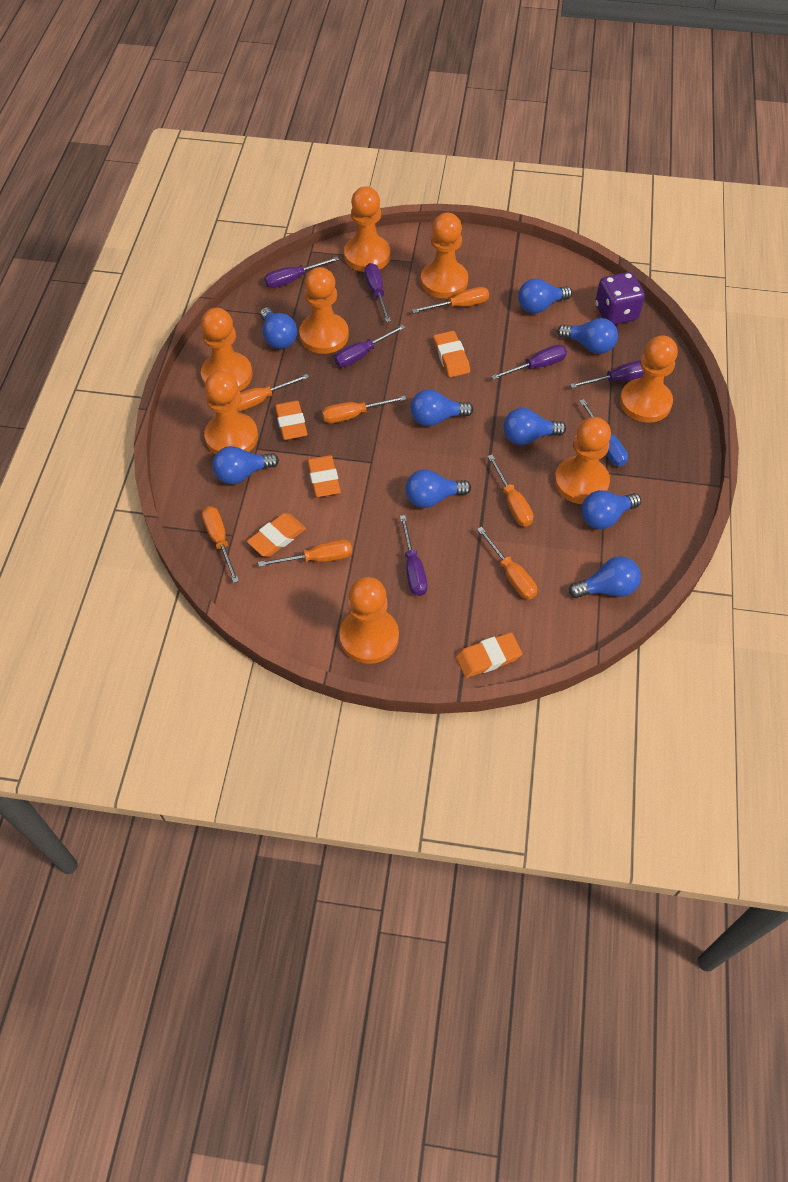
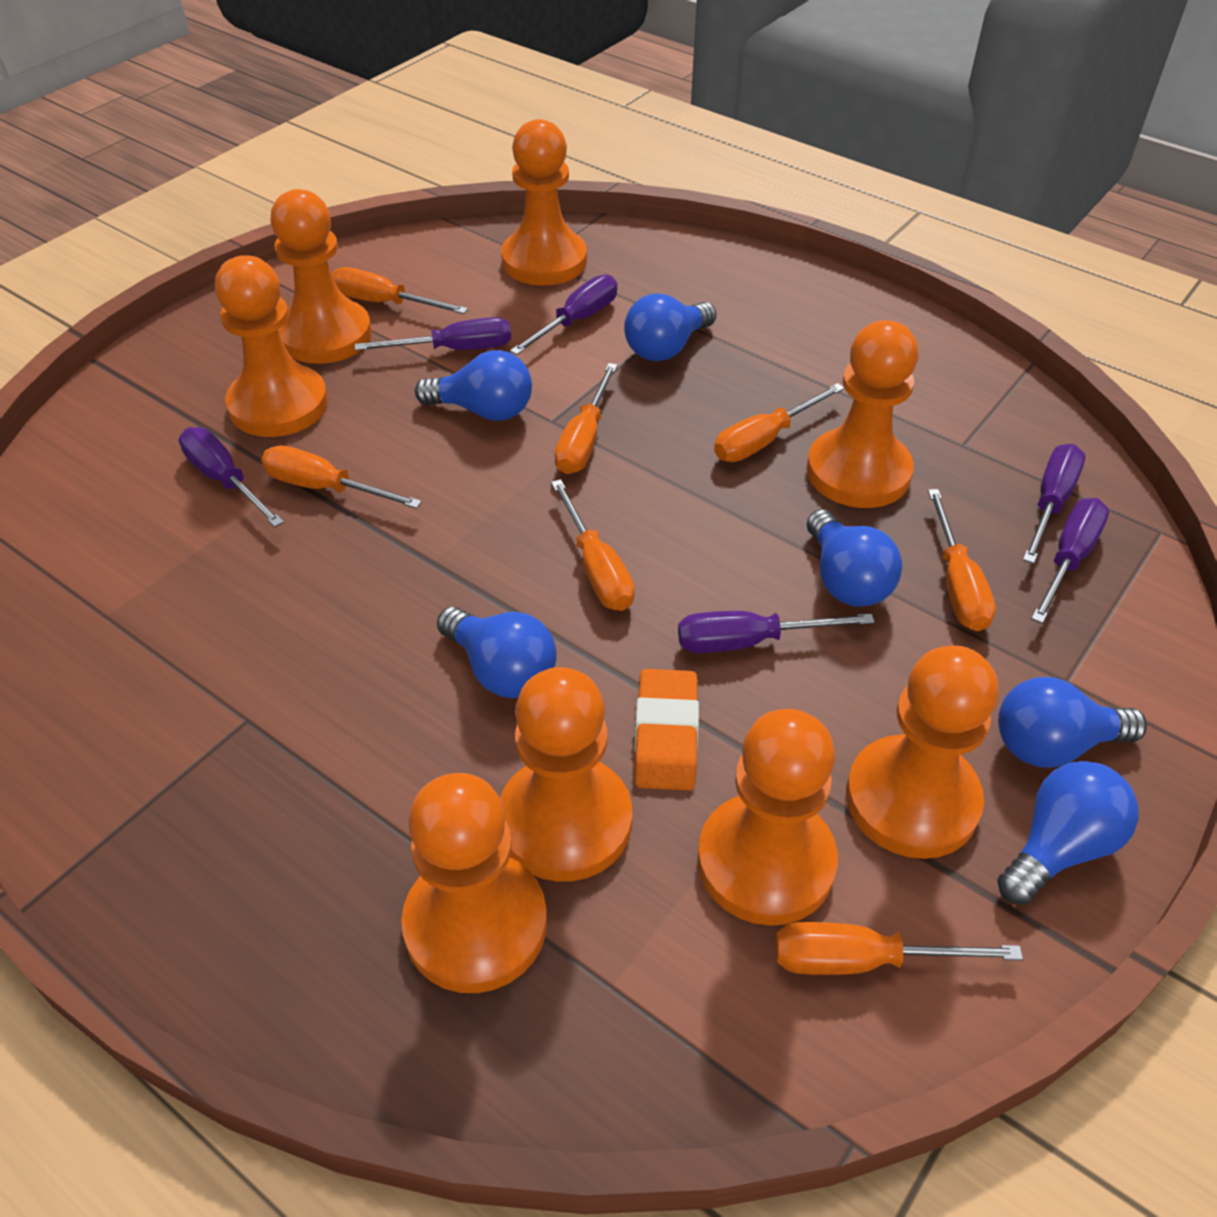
blue light bulb: 9 -> 6
blue screwdriver: 1 -> 0
orange eraser: 5 -> 1
purple dice: 1 -> 0

